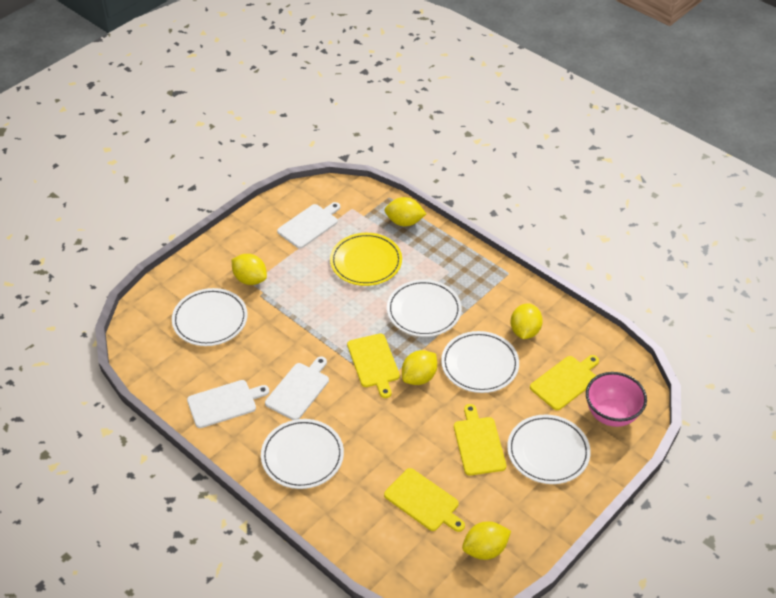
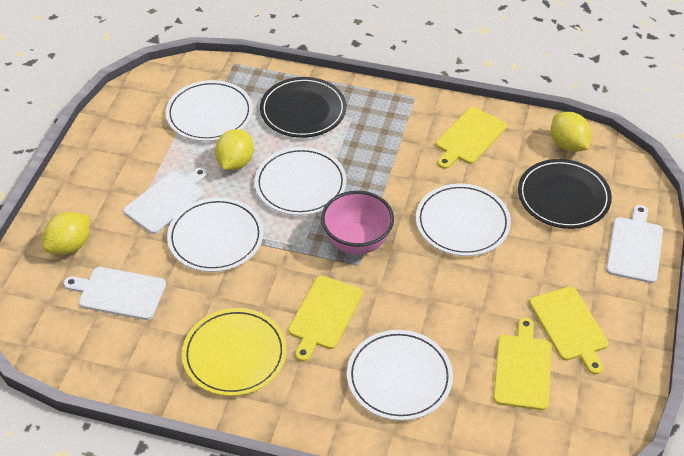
black plate: 0 -> 2
yellow lemon: 5 -> 3

